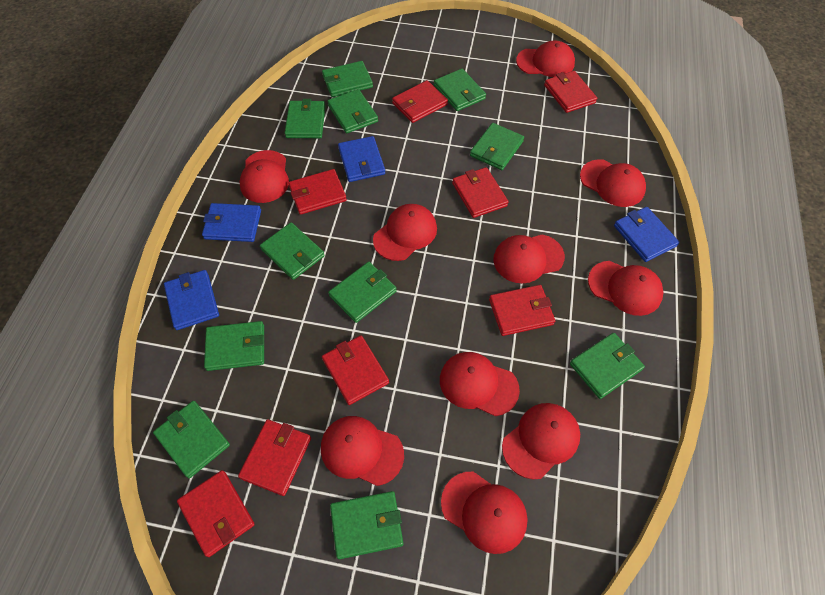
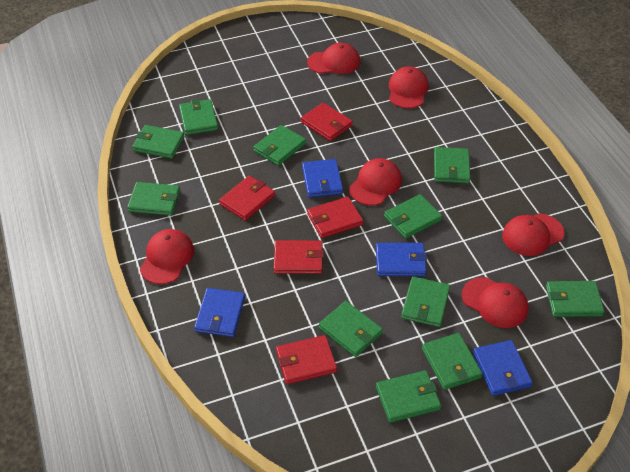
red cap: 10 -> 6
red wallet: 8 -> 5

